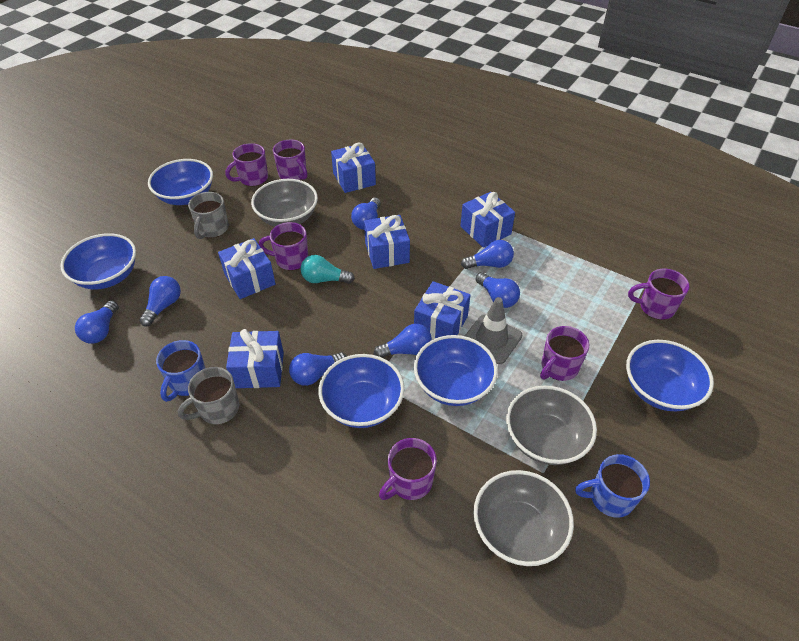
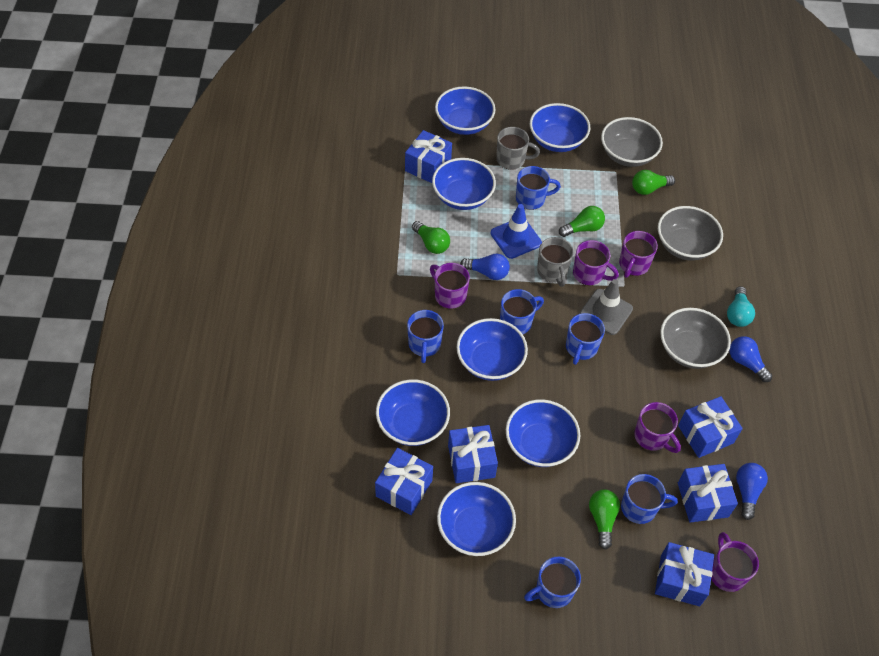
blue bowl: 5 -> 7
blue light bulb: 7 -> 3
blue mug: 2 -> 6
blue traffic cone: 0 -> 1
green light bulb: 0 -> 4
purple mug: 6 -> 5

